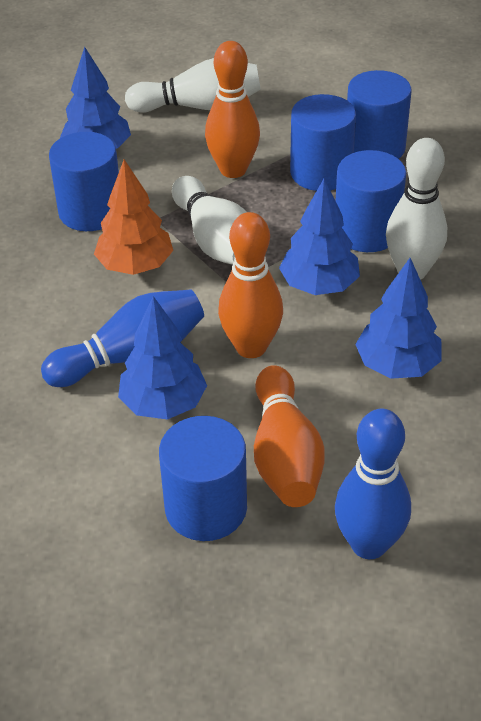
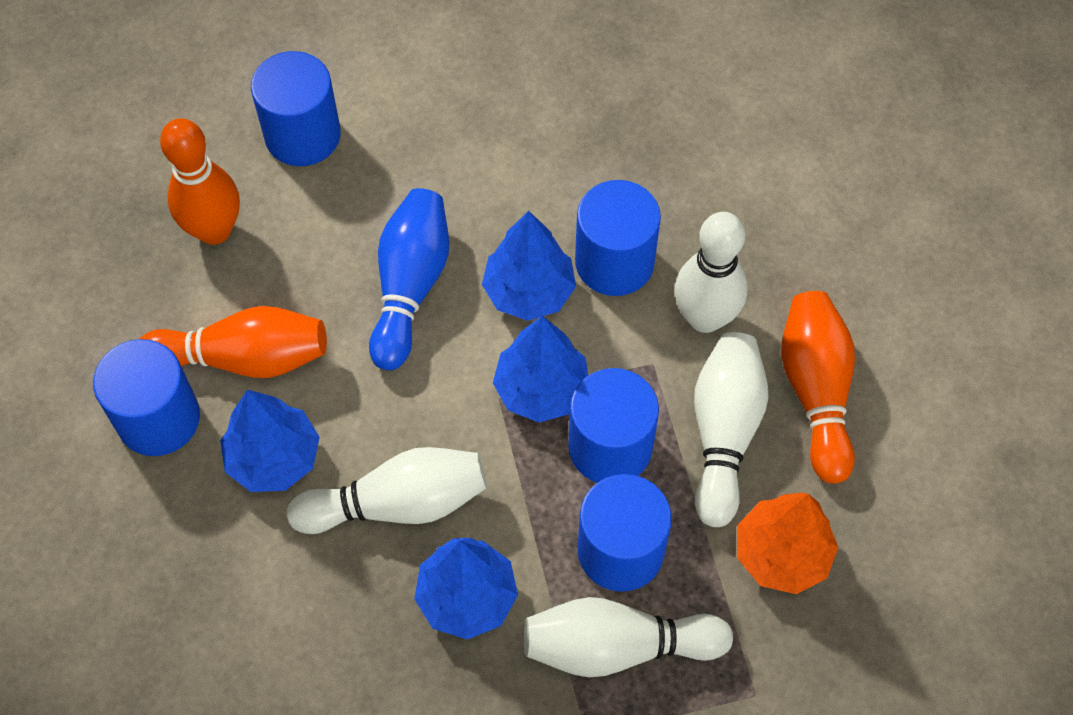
blue bowling pin: 2 -> 1
white bowling pin: 3 -> 4

